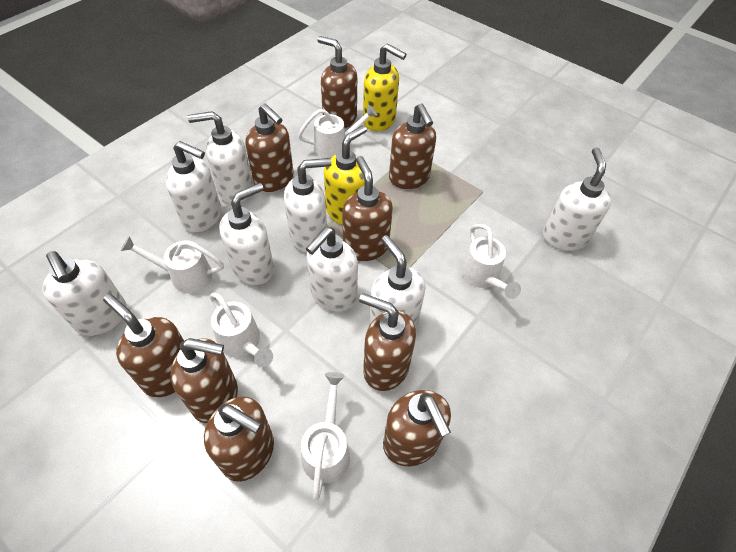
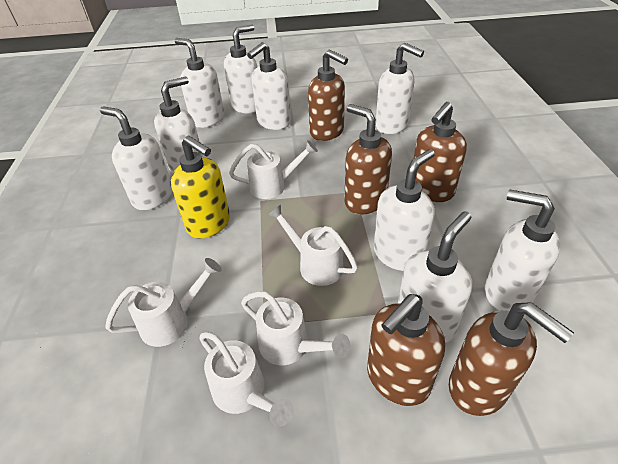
brown soap dispenser: 9 -> 5
white soap dispenser: 8 -> 9
yellow soap dispenser: 2 -> 1

